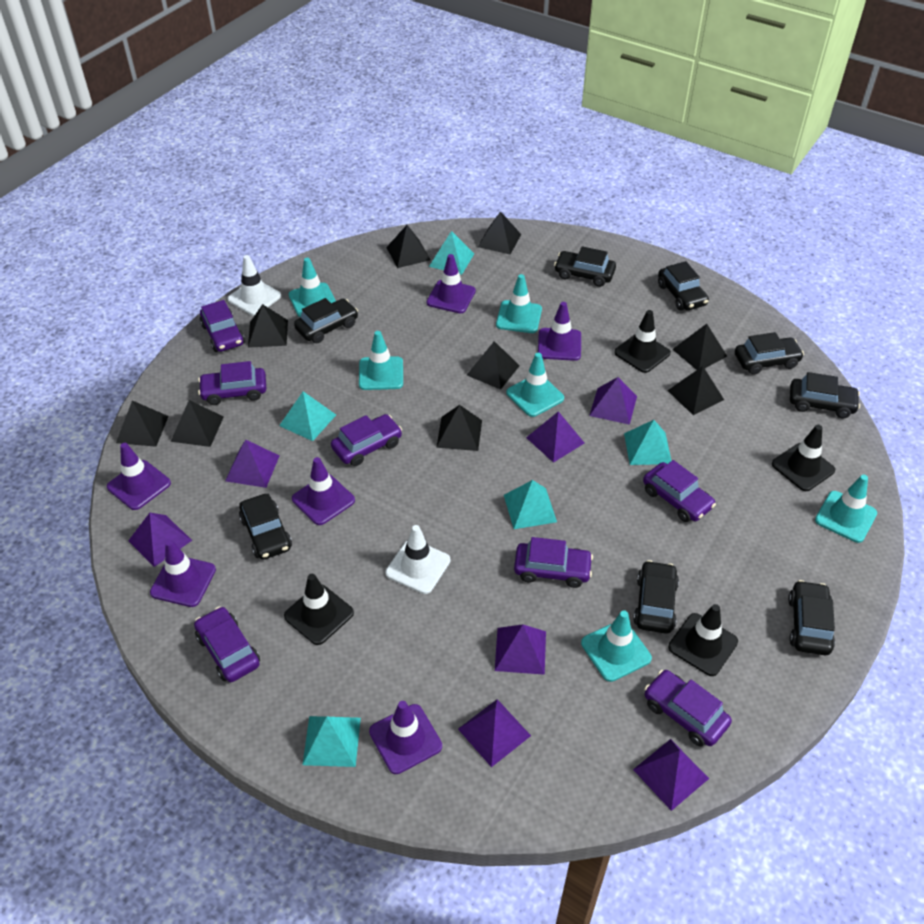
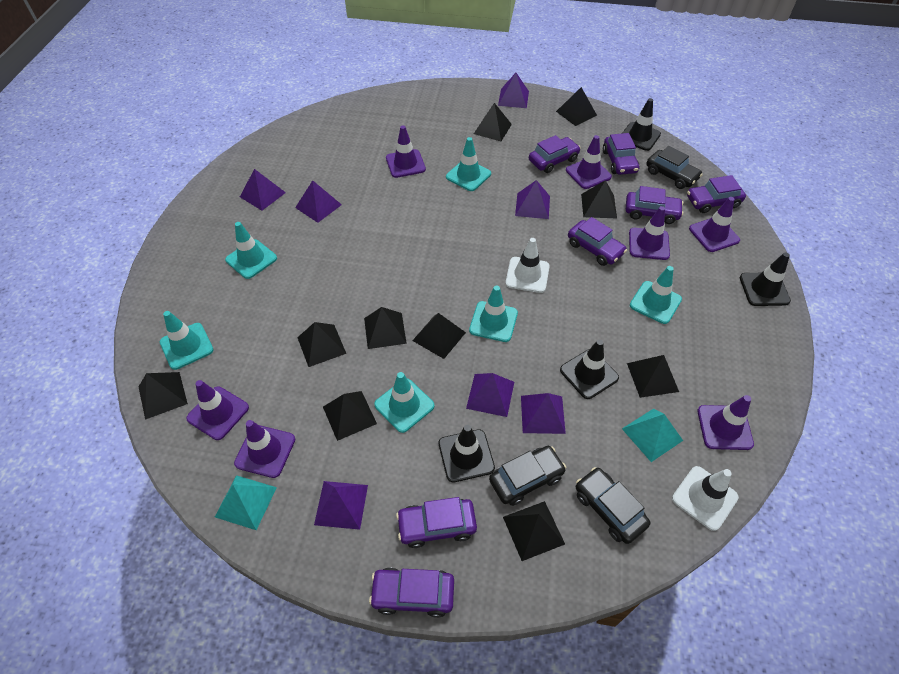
black car: 8 -> 3
black pyramid: 9 -> 10
purple traffic cone: 6 -> 7
turquoise pyramid: 5 -> 2

